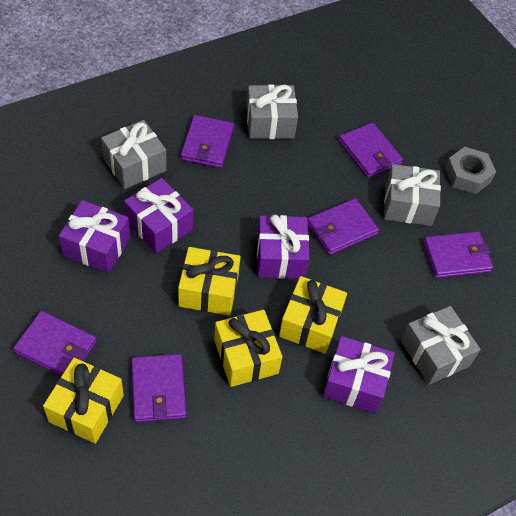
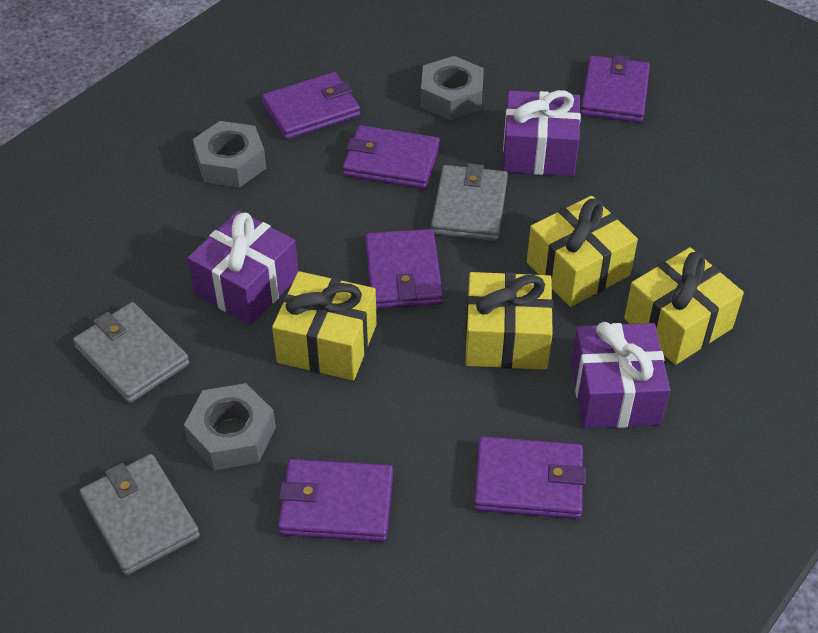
grey gift: 4 -> 0
grey nut: 1 -> 3
grey wallet: 0 -> 3
purple gift: 4 -> 3

